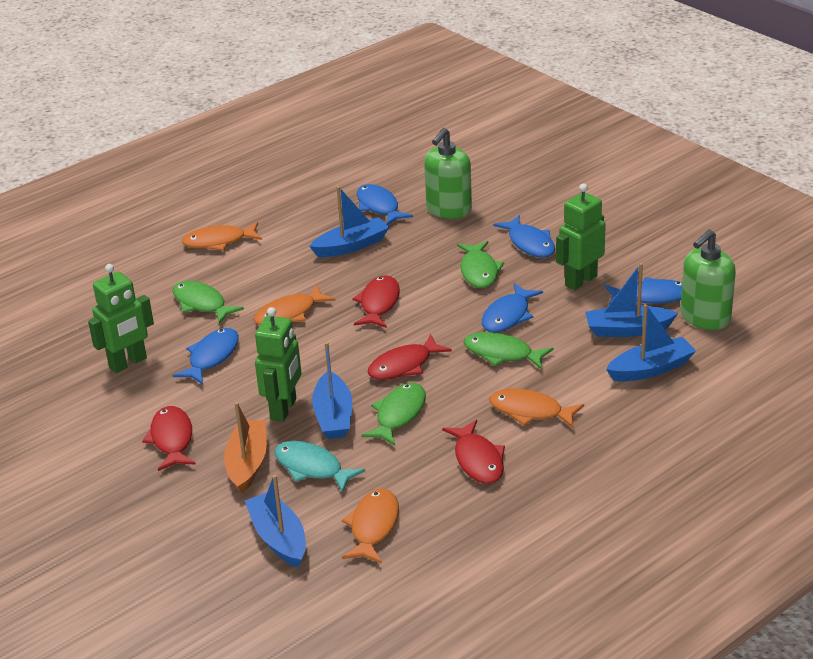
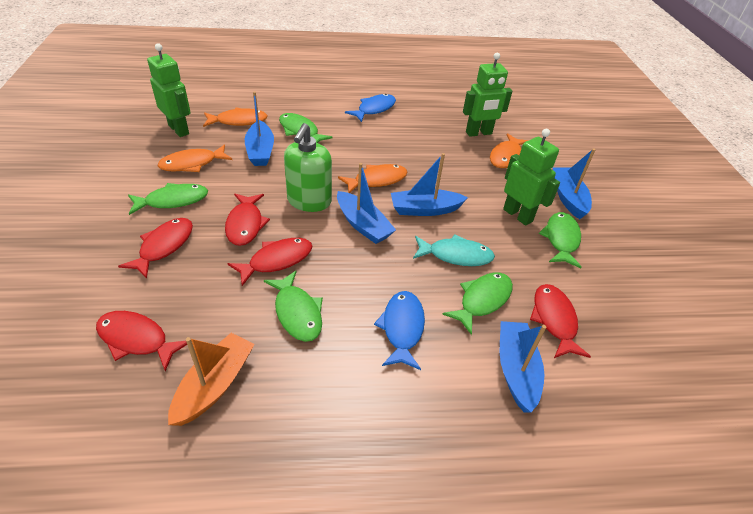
blue fish: 5 -> 2
green fish: 4 -> 5
green soap dispenser: 2 -> 1
red fish: 4 -> 5

